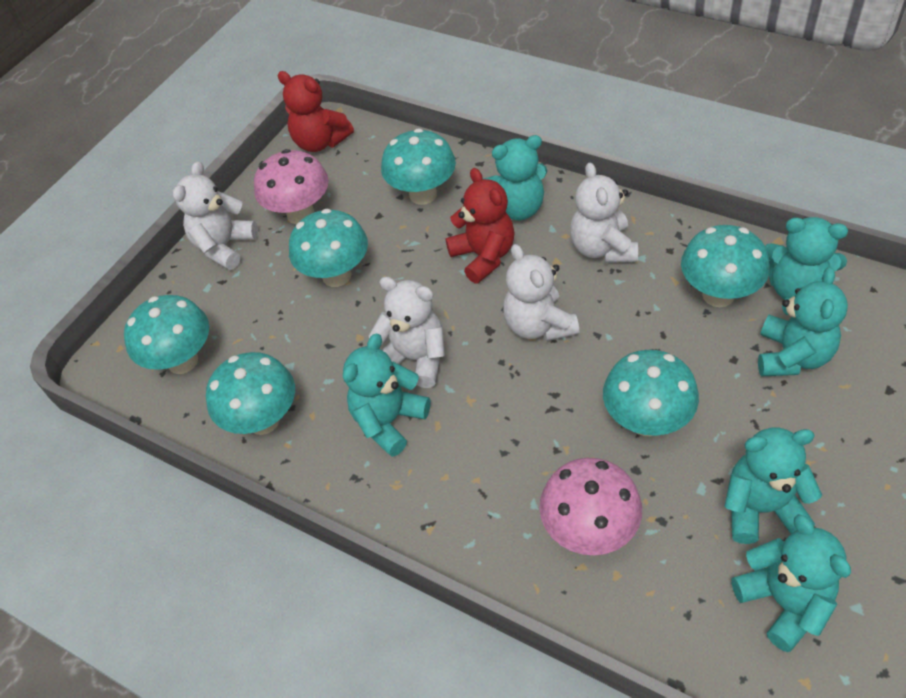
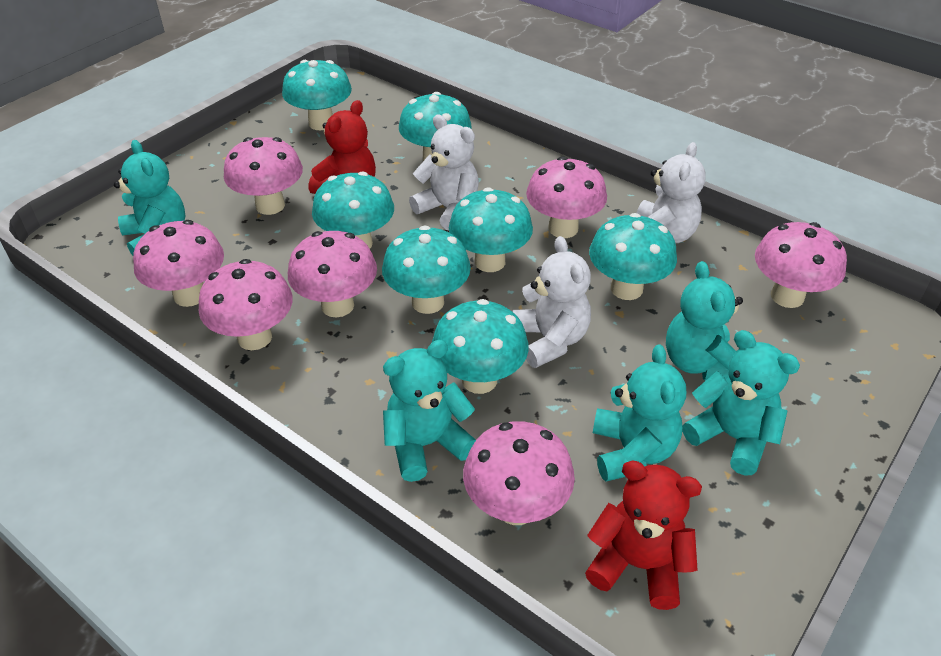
pink mushroom: 2 -> 7
turquoise mushroom: 6 -> 7
turquoise teddy bear: 6 -> 5
white teddy bear: 4 -> 3

